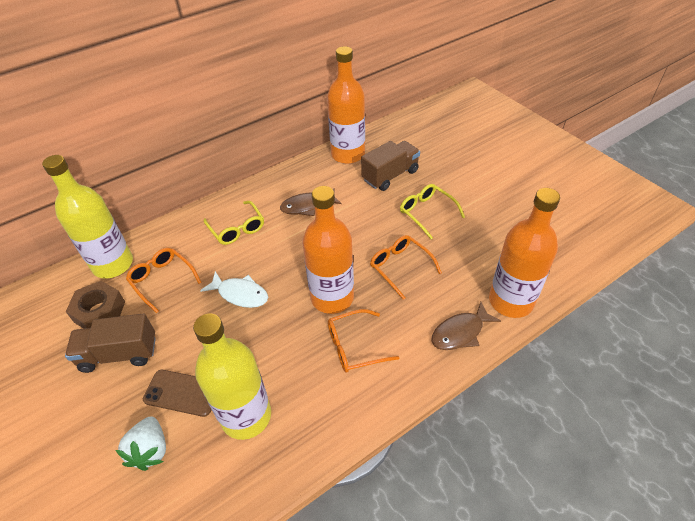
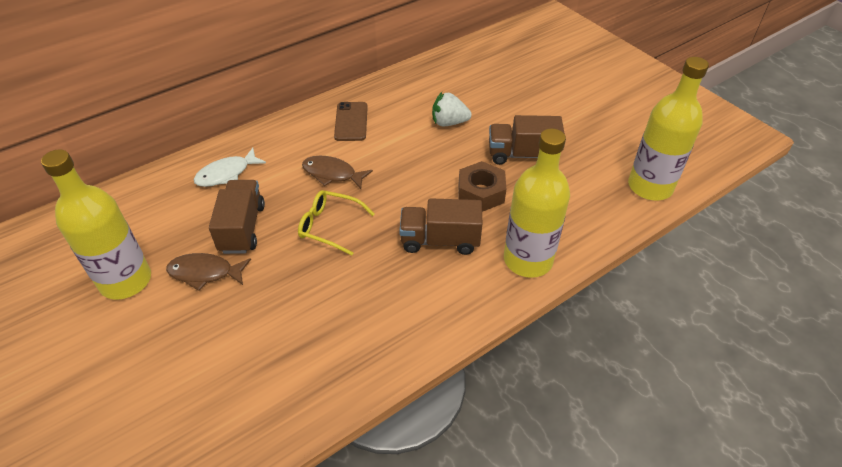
brown truck: 2 -> 3
orange bottle: 3 -> 0
orange glasses: 3 -> 0
yellow bottle: 2 -> 3
yellow glasses: 2 -> 1

